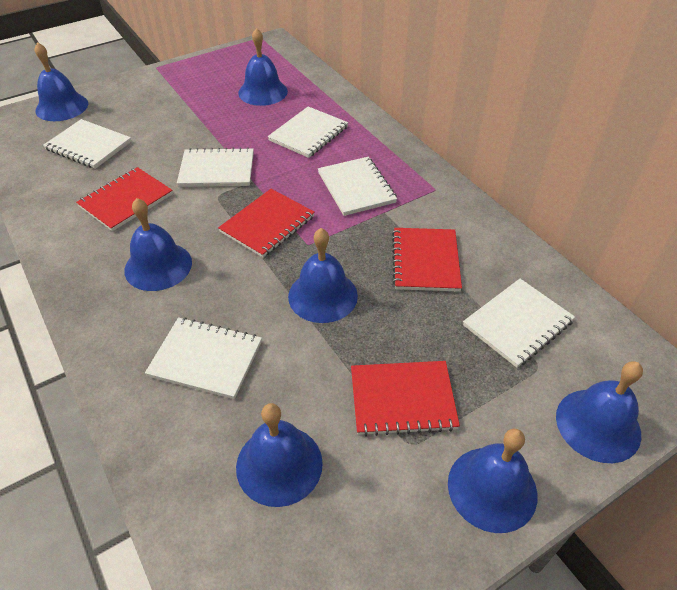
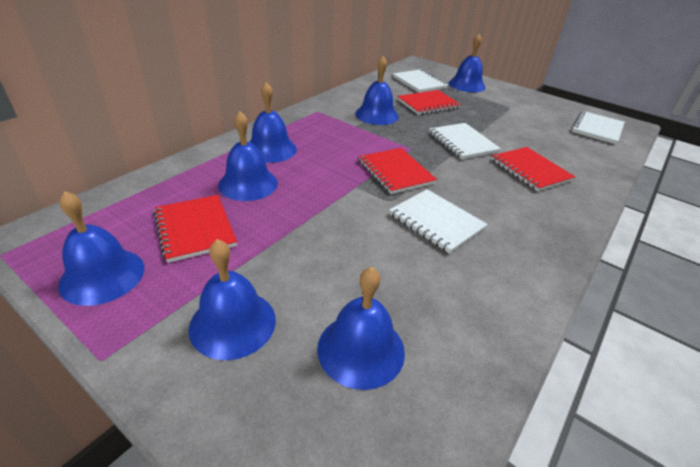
white notebook: 6 -> 4

